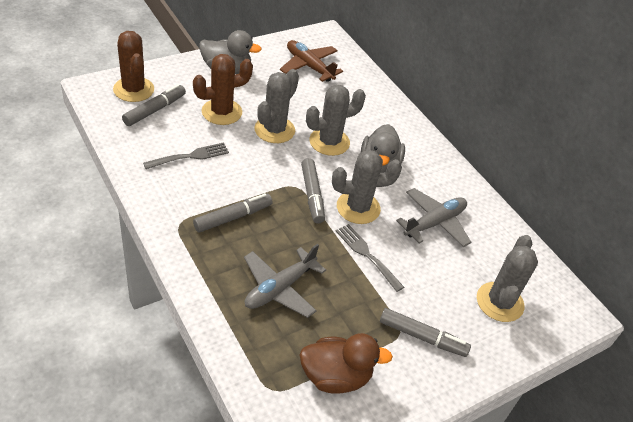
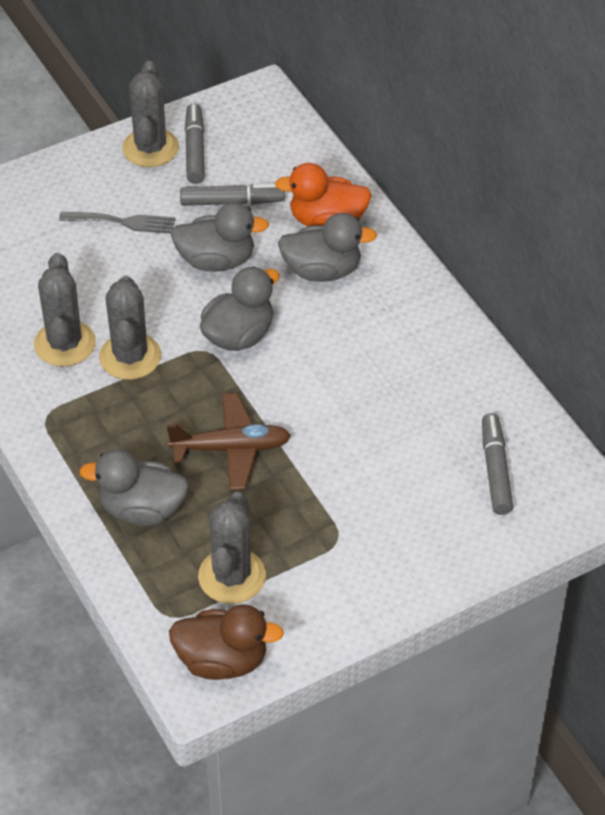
brown cactus: 2 -> 0
grey duck: 2 -> 4
grey fork: 2 -> 1
grey marker: 4 -> 3
grey plane: 2 -> 0
orange duck: 0 -> 1

